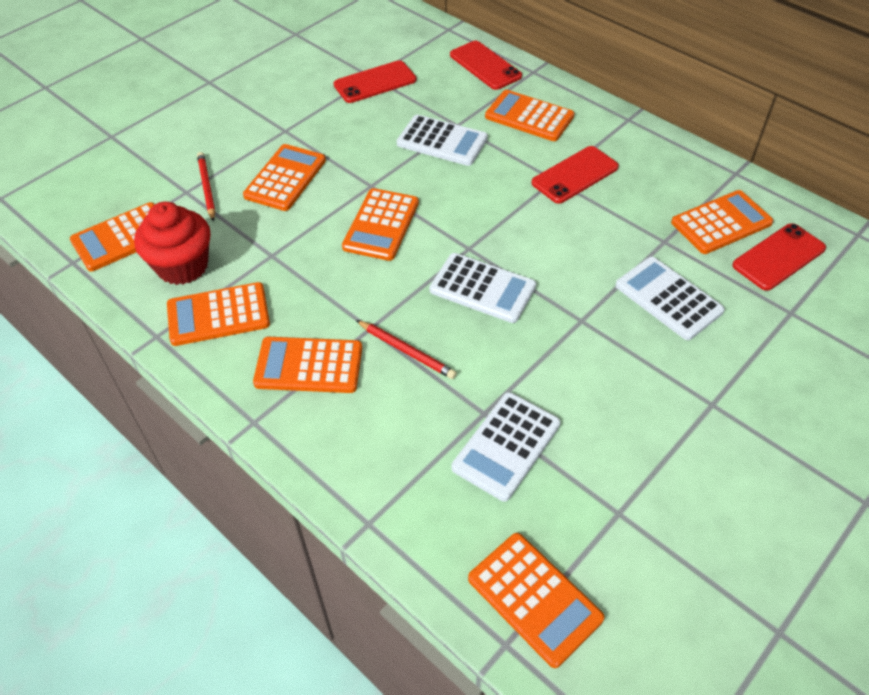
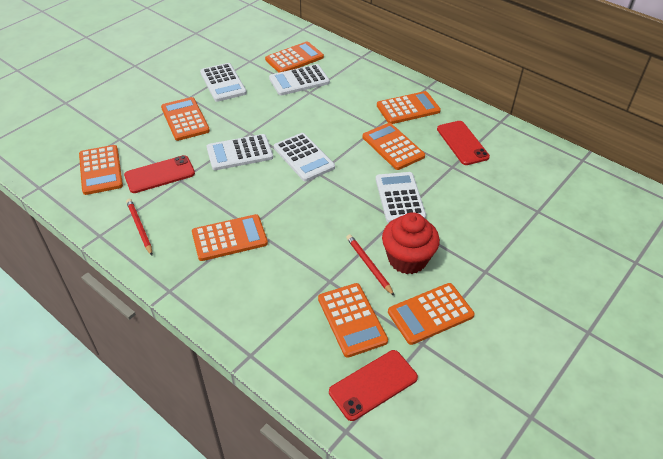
red phone: 4 -> 3
white calculator: 4 -> 5

